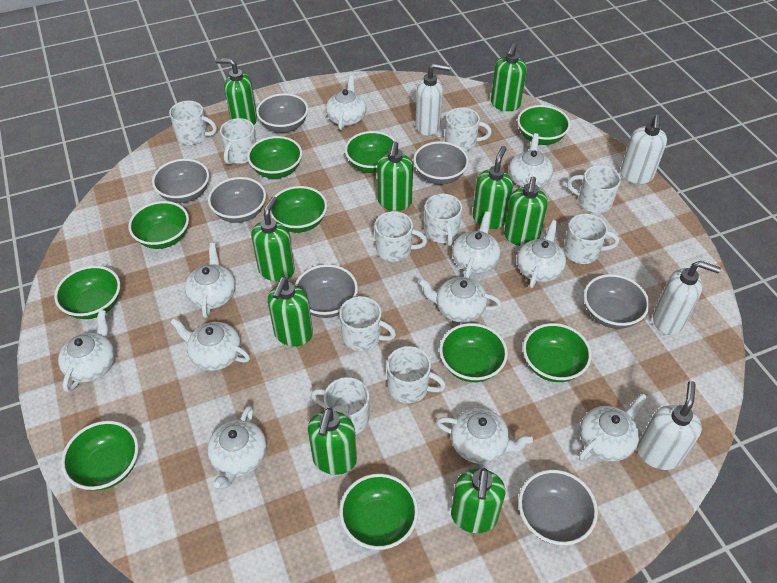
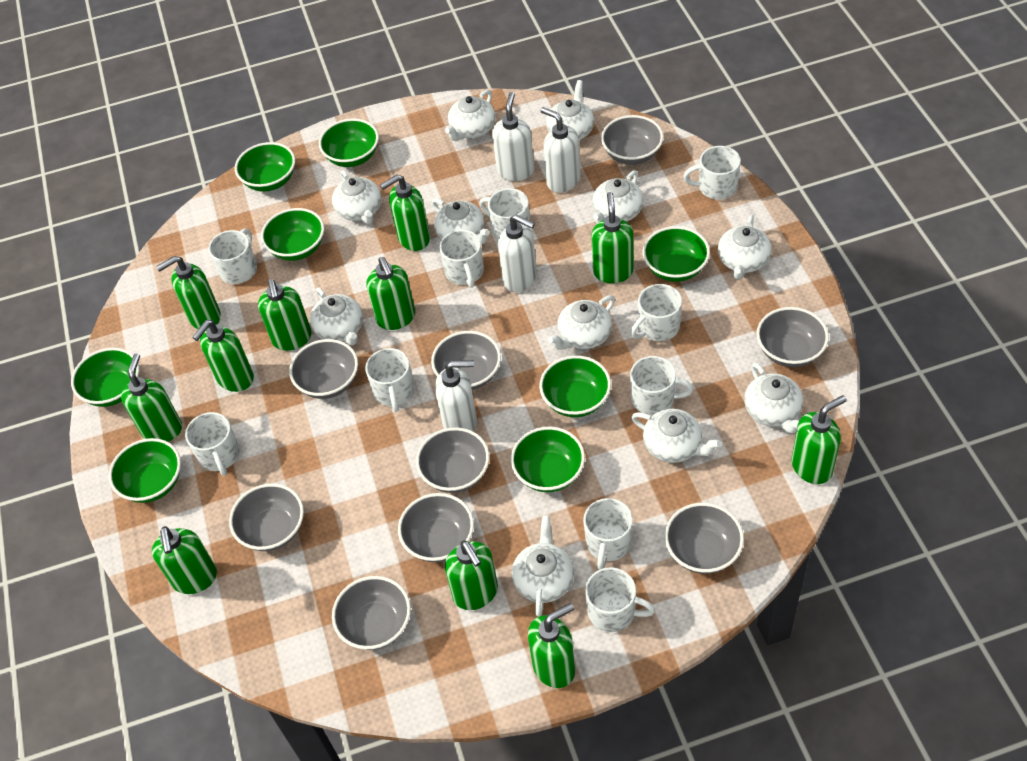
green bowl: 10 -> 8
green soap dispenser: 9 -> 11
grey bowl: 7 -> 9

